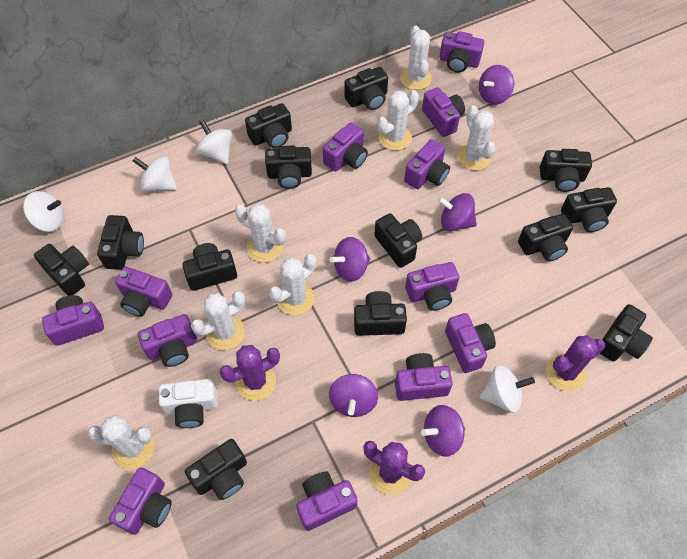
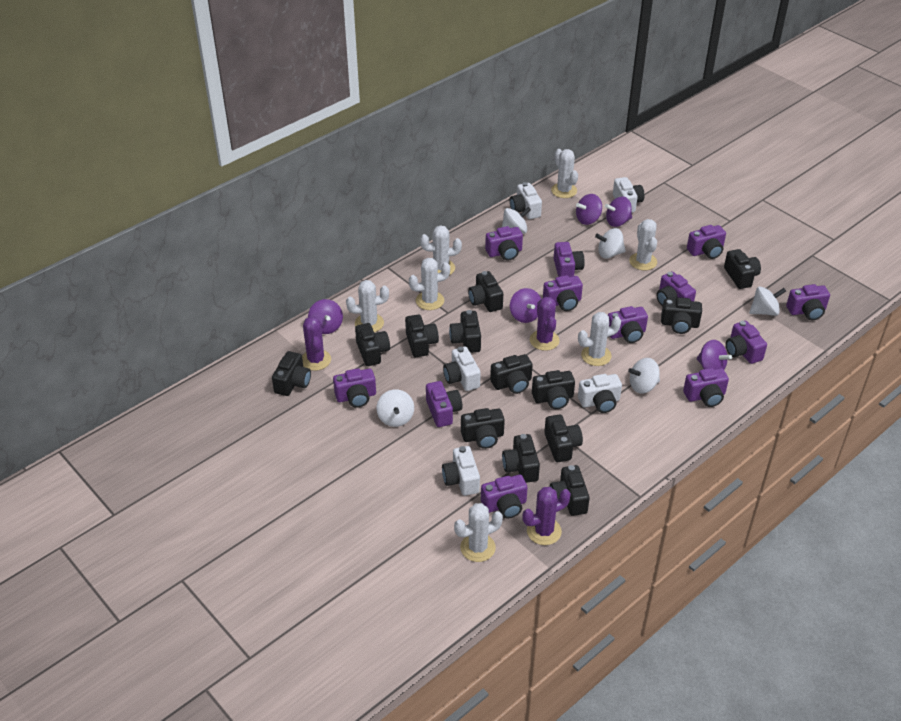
white camera: 1 -> 5
white spinning top: 4 -> 5

